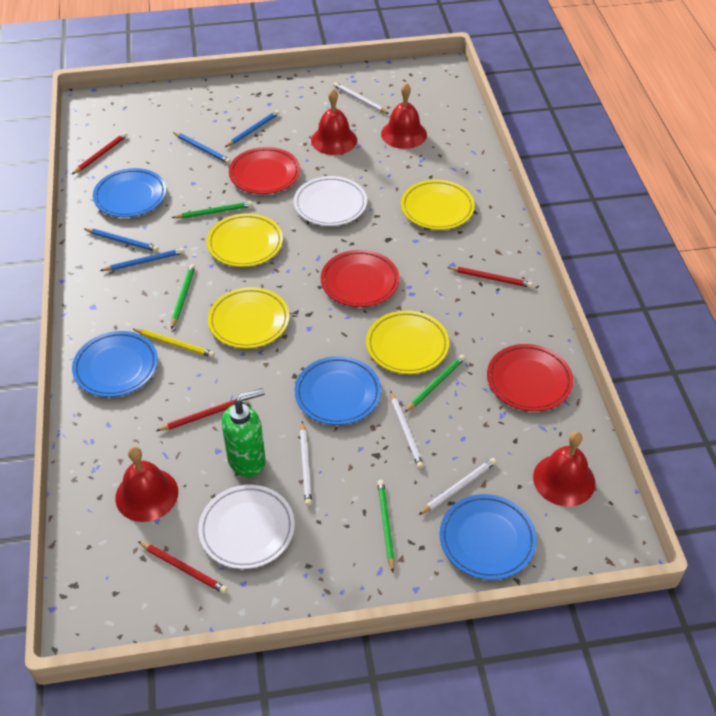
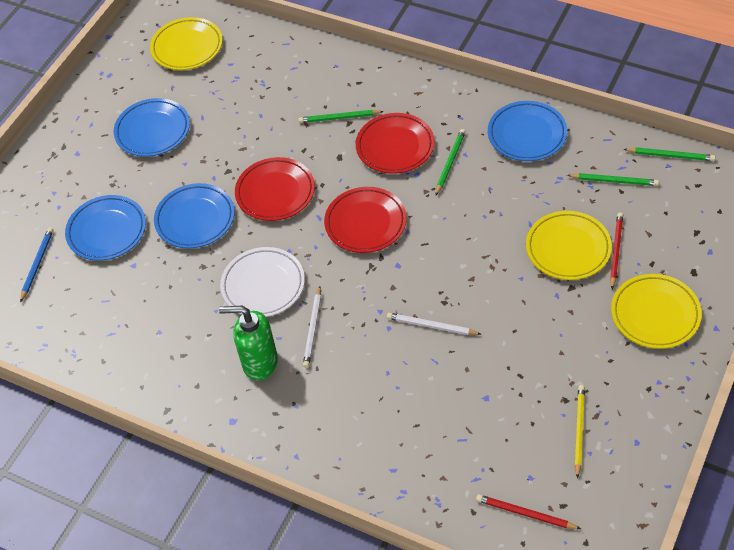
blue pencil: 4 -> 1
red bell: 4 -> 0
red pencil: 4 -> 2
white pencil: 4 -> 2
white plate: 2 -> 1
yellow plate: 4 -> 3

